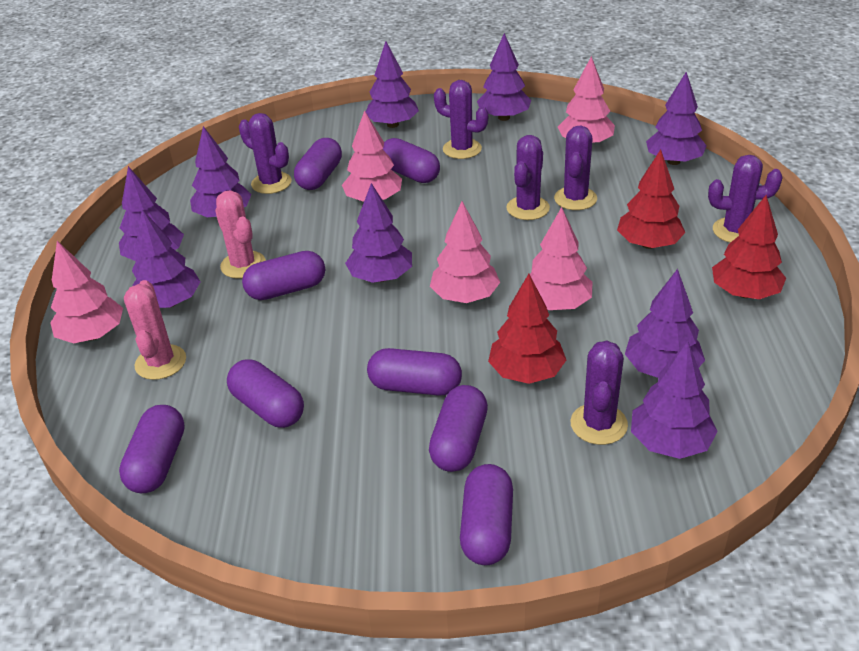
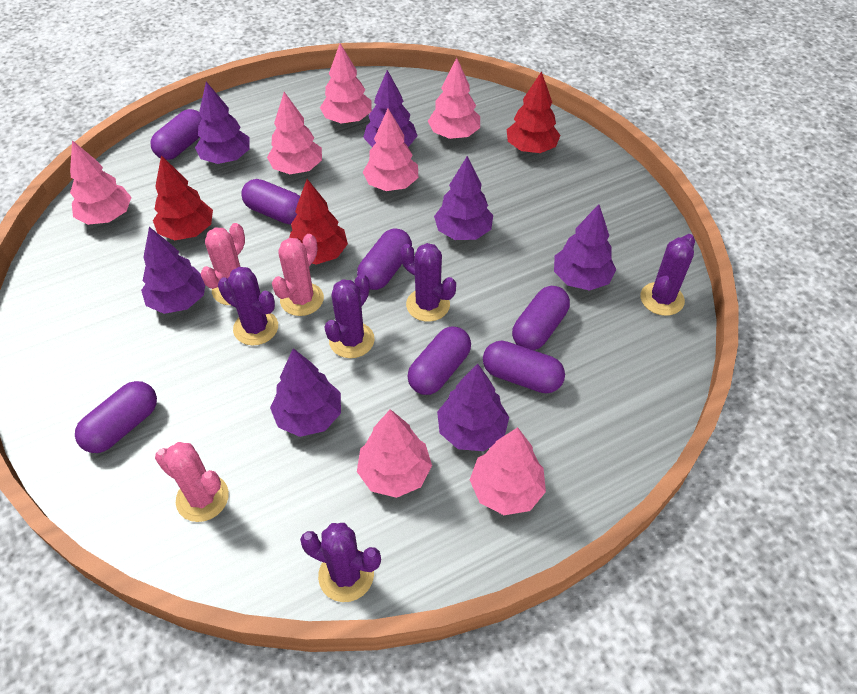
pink cactus: 2 -> 3
pink tree: 5 -> 7
purple cactus: 6 -> 5
purple capsule: 8 -> 7
purple tree: 9 -> 7

